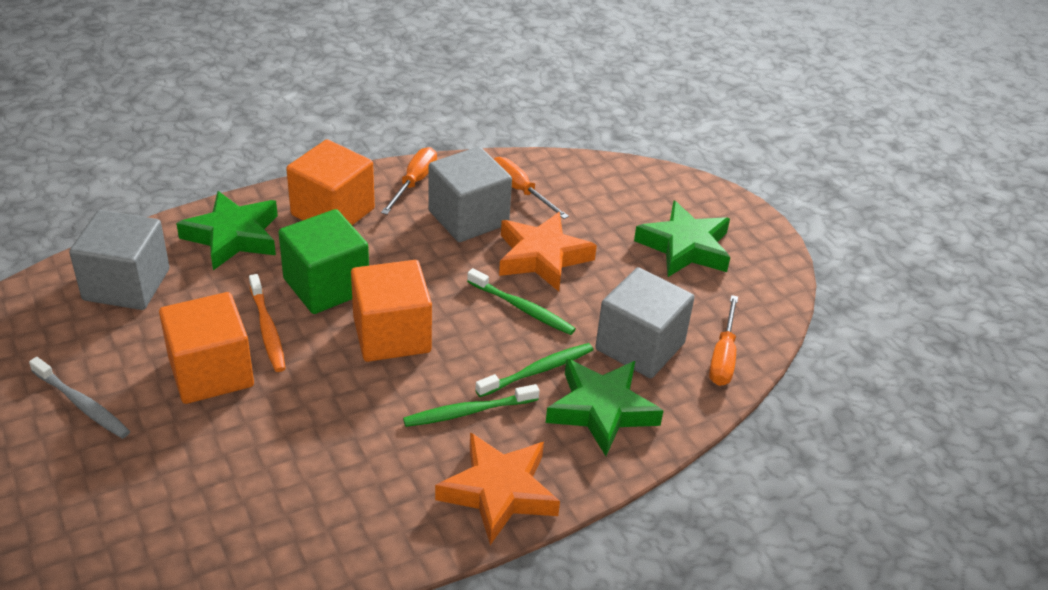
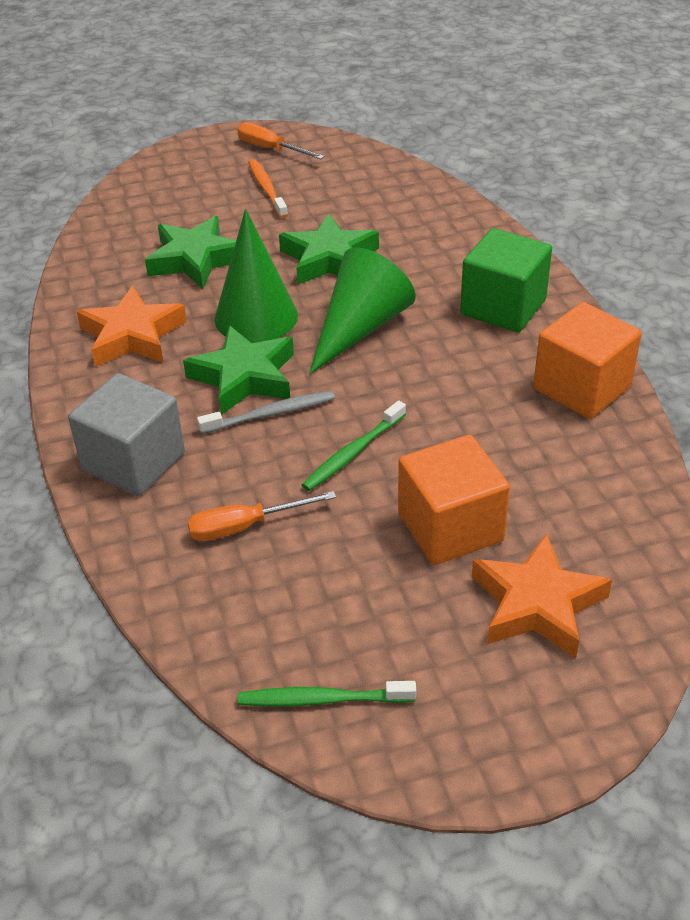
green cone: 0 -> 2
green toothbrush: 3 -> 2
grey cube: 3 -> 1
orange cube: 3 -> 2
orange screwdriver: 3 -> 2

